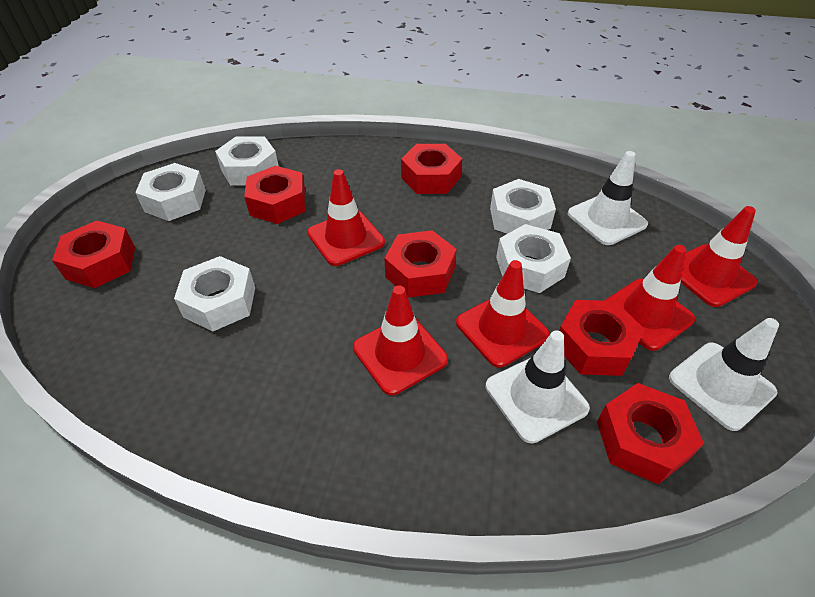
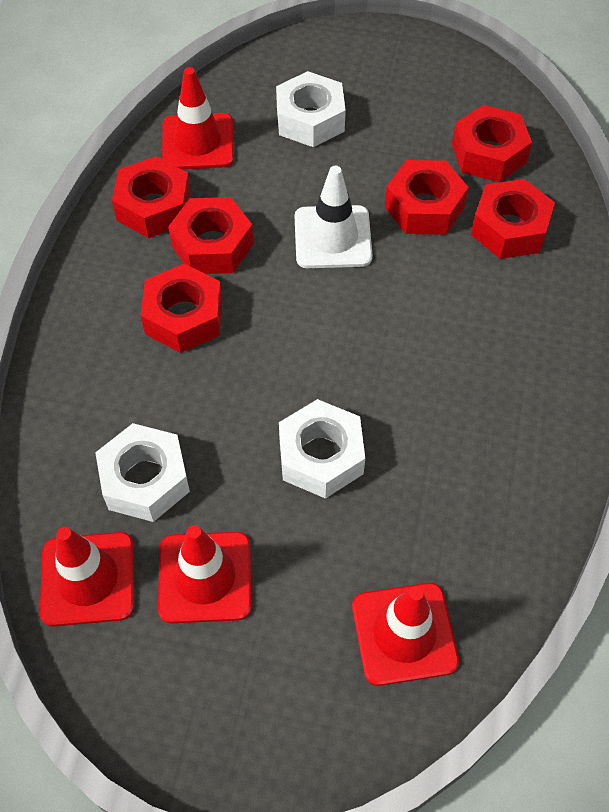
red traffic cone: 5 -> 4
white nut: 5 -> 3
white traffic cone: 3 -> 1

